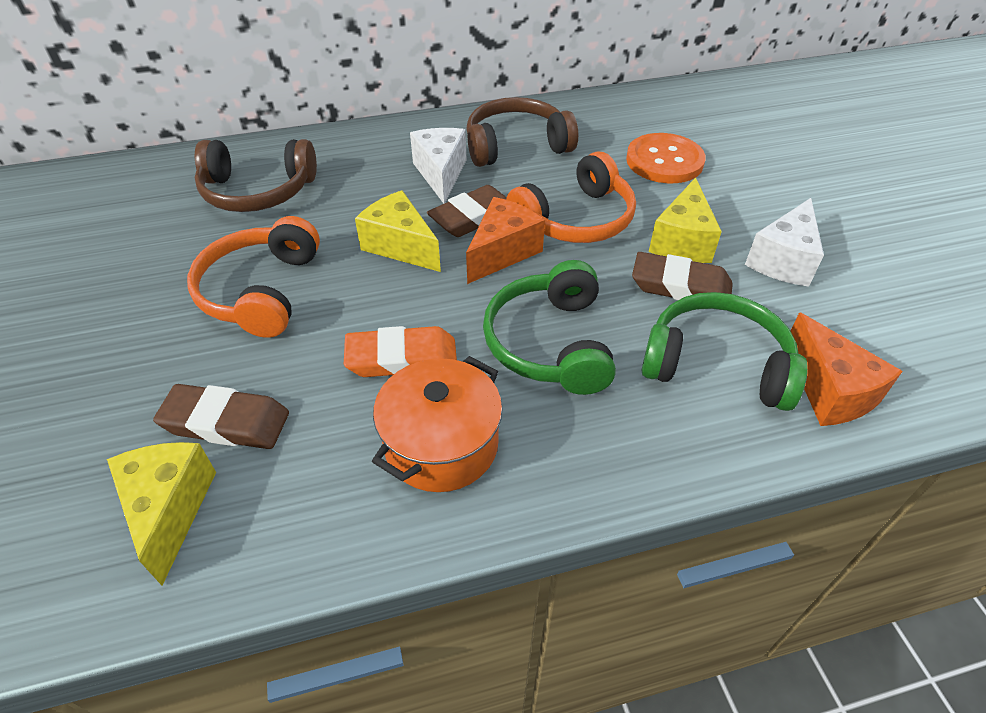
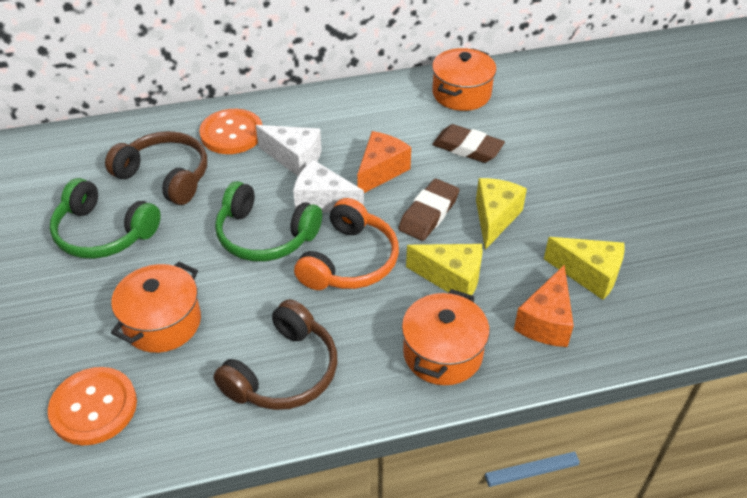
brown eraser: 3 -> 2
orange button: 1 -> 2
orange eraser: 1 -> 0
orange headphones: 2 -> 1
orange pot: 1 -> 3

